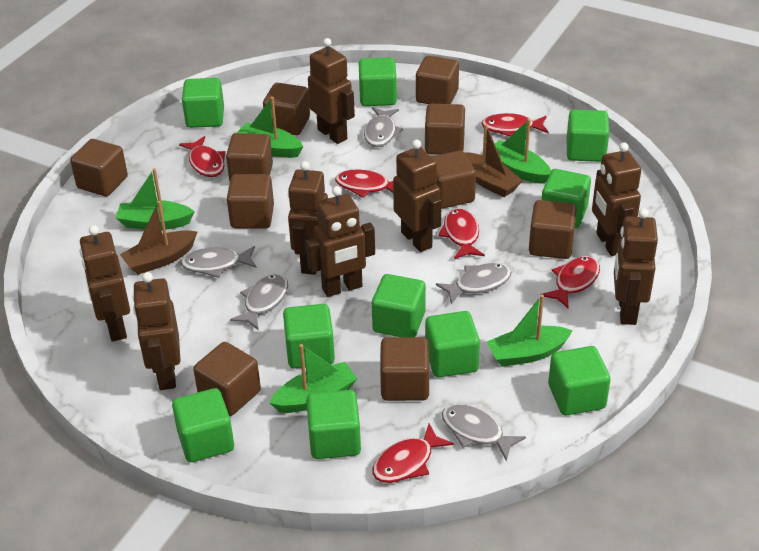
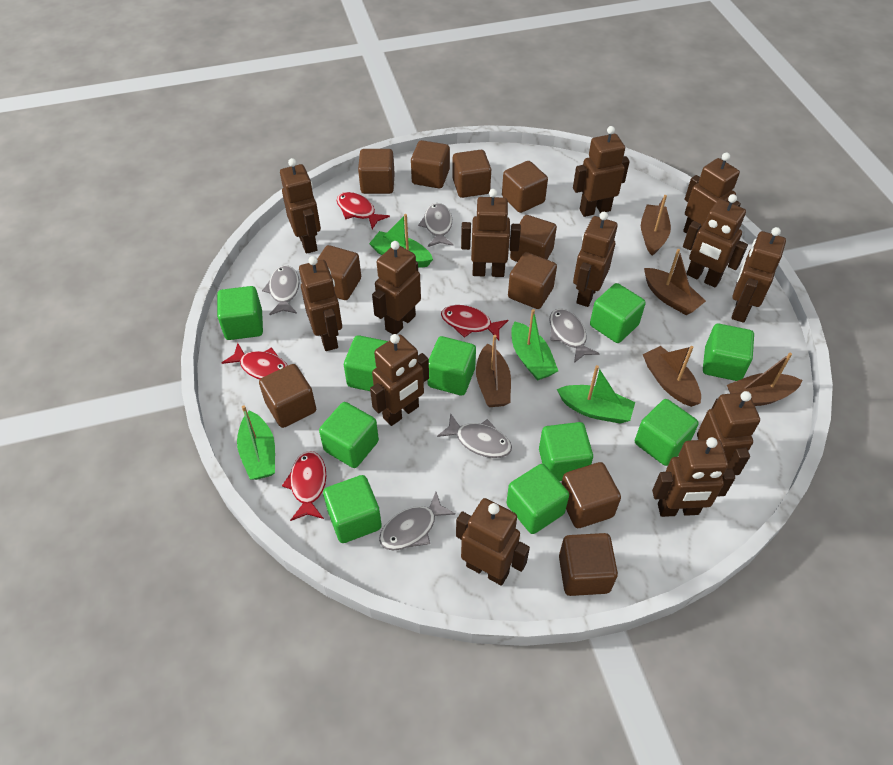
brown boat: 2 -> 5
brown robot: 8 -> 13
green boat: 5 -> 4
red fish: 6 -> 4

